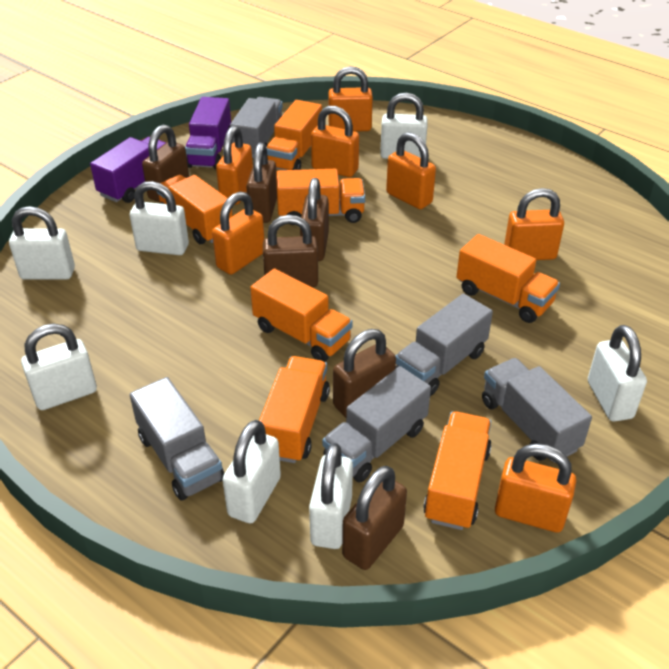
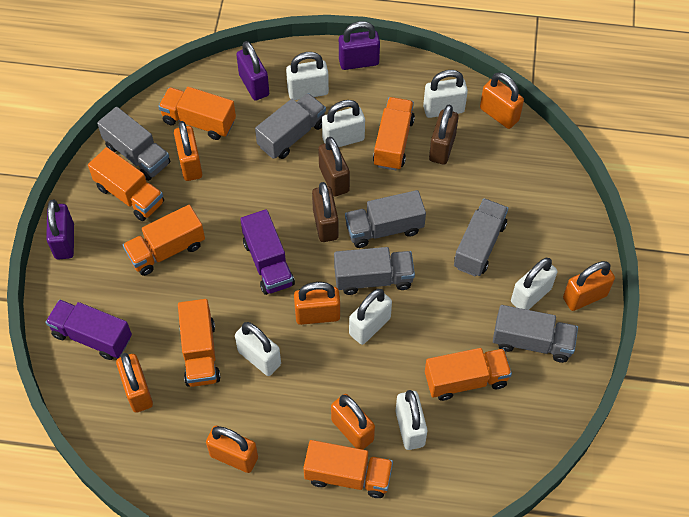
brown padlock: 6 -> 3
grey truck: 5 -> 6
purple padlock: 0 -> 3

